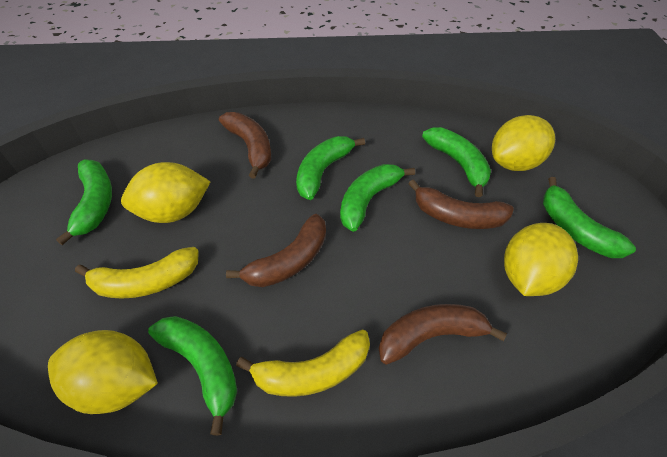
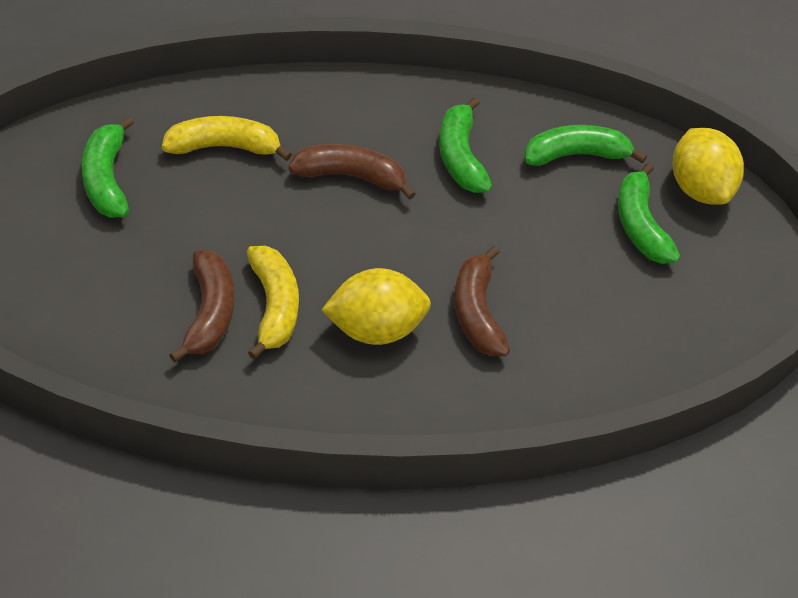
brown banana: 4 -> 3
green banana: 6 -> 4
yellow lemon: 4 -> 2

